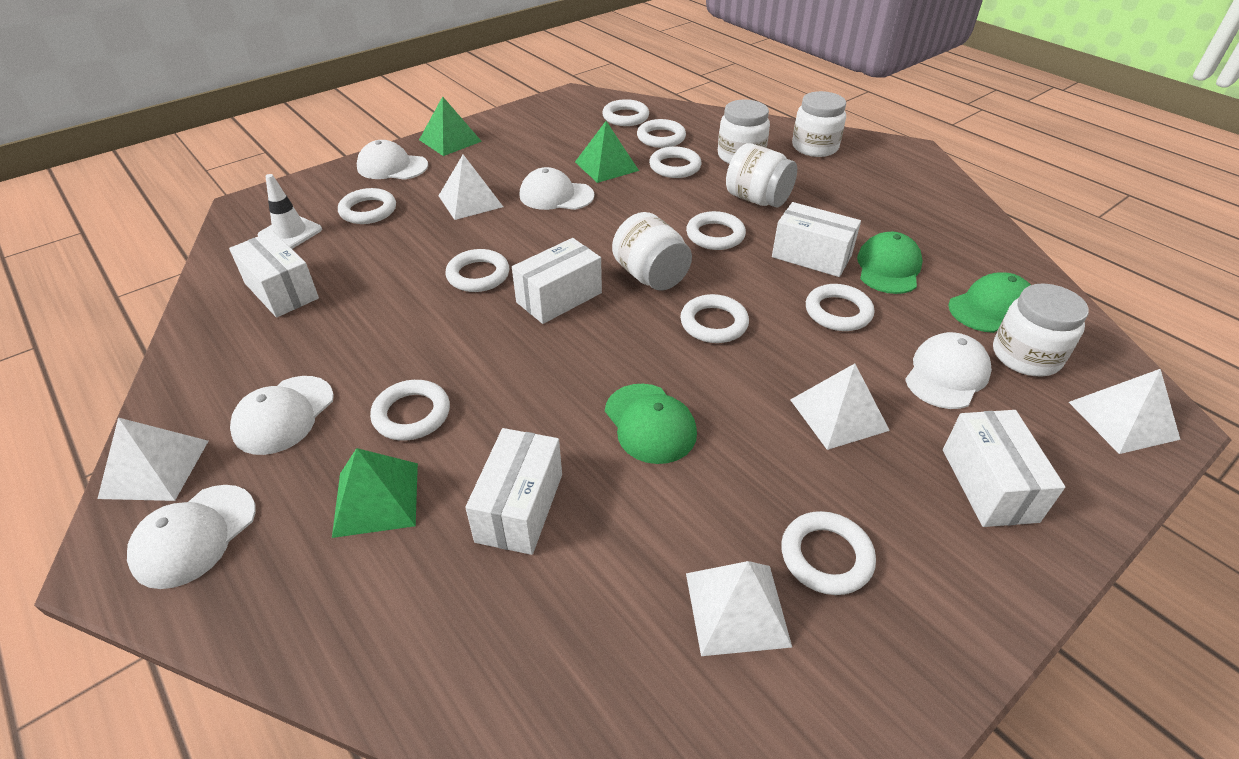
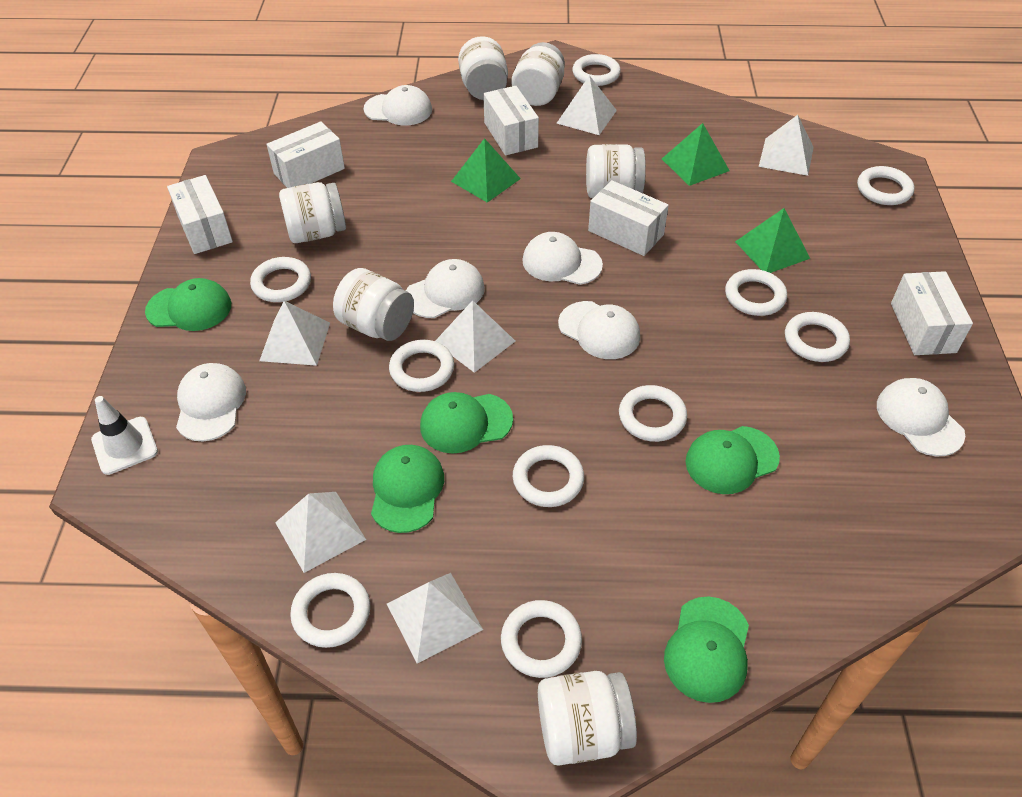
green cap: 3 -> 5
white cap: 5 -> 6
white jar: 5 -> 6
white pyramid: 5 -> 6

